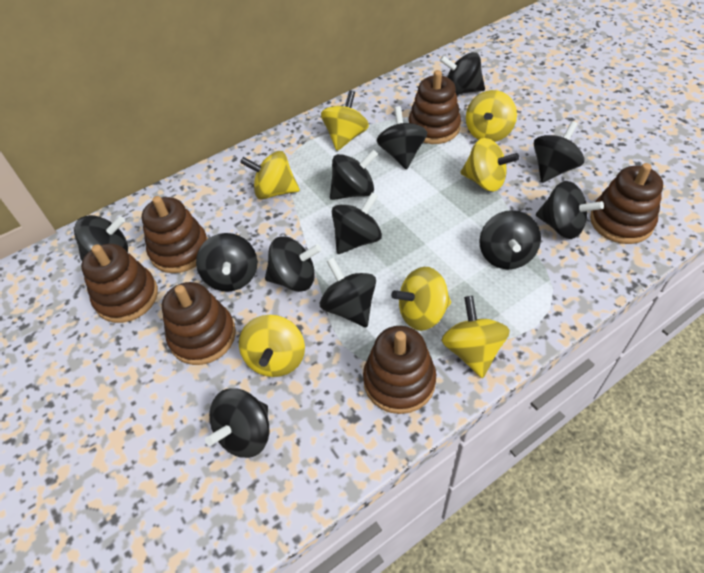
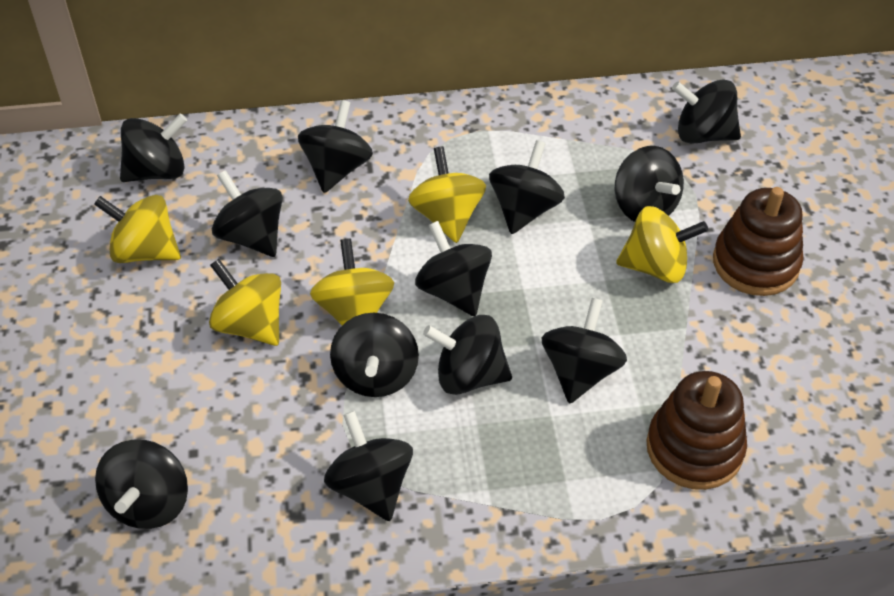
brown stacking toy: 6 -> 2
yellow spinning top: 7 -> 5

